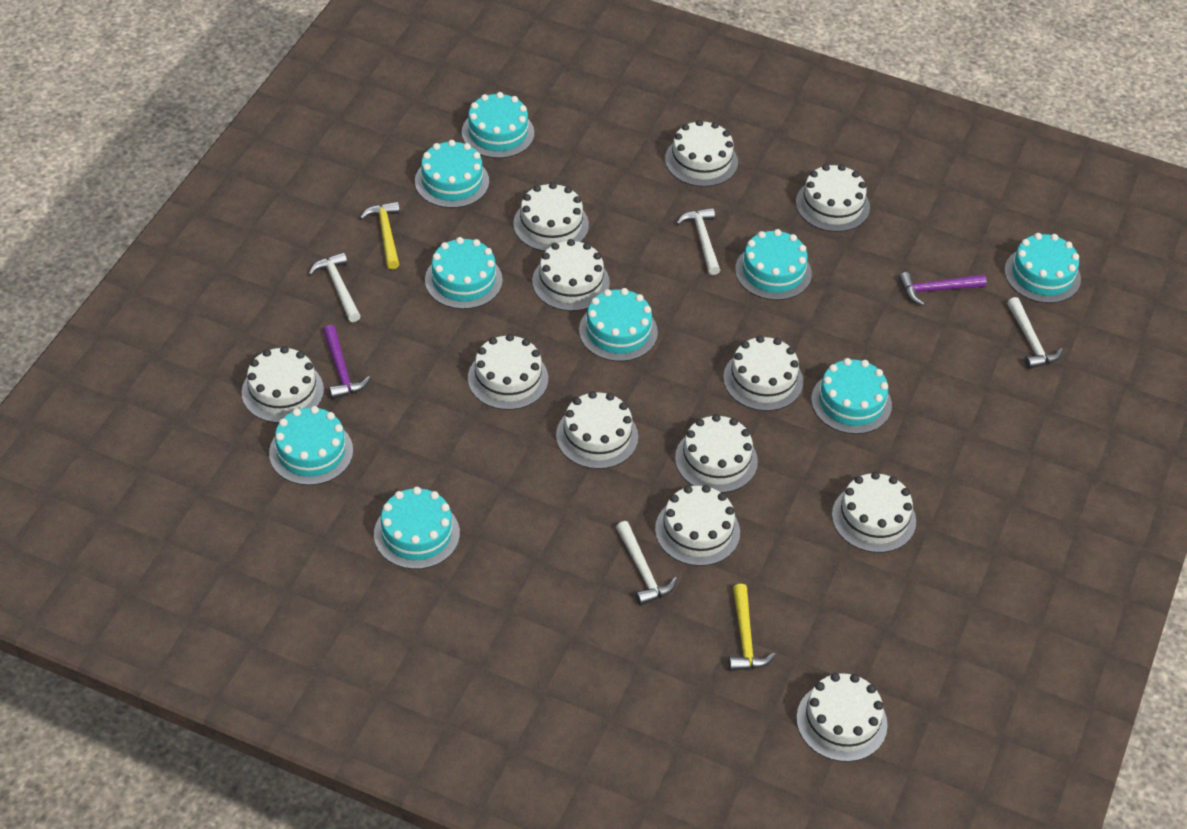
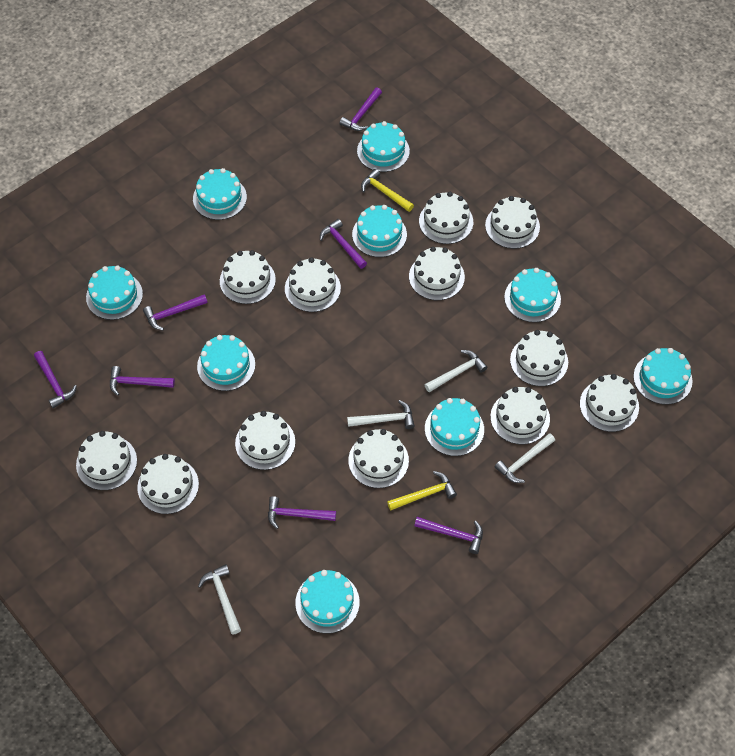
purple hammer: 2 -> 7

